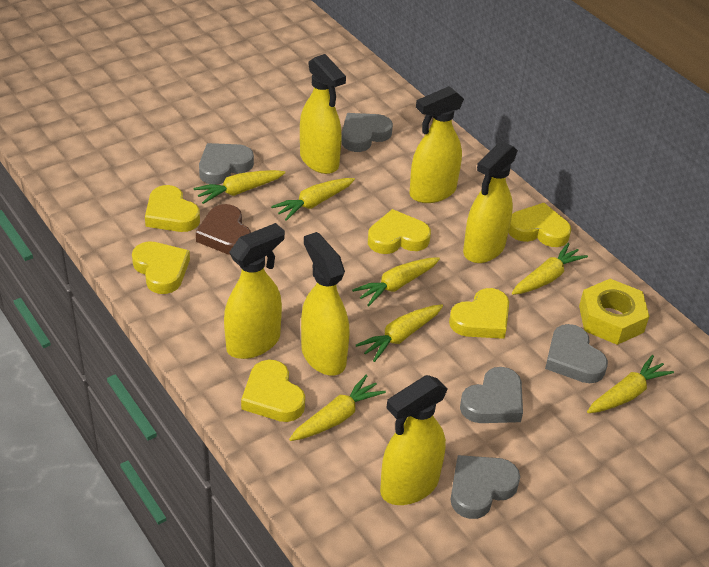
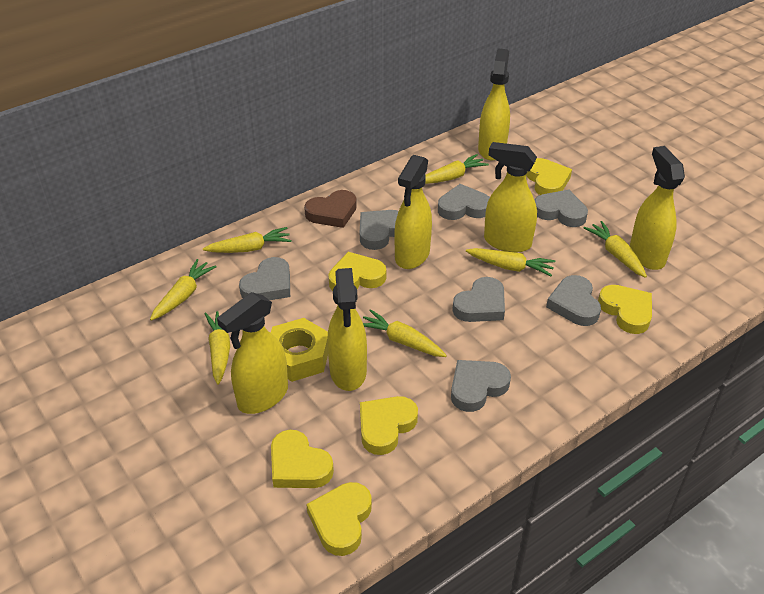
grey heart: 5 -> 7

